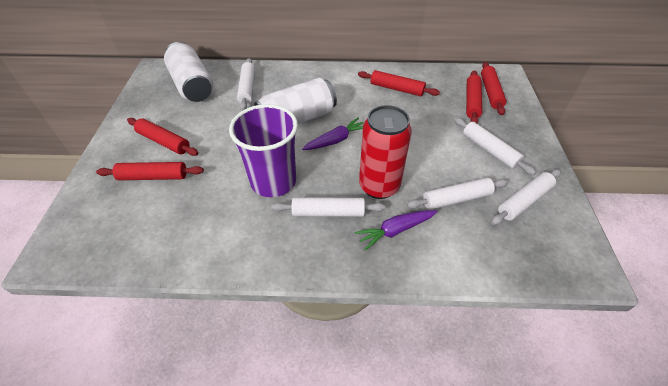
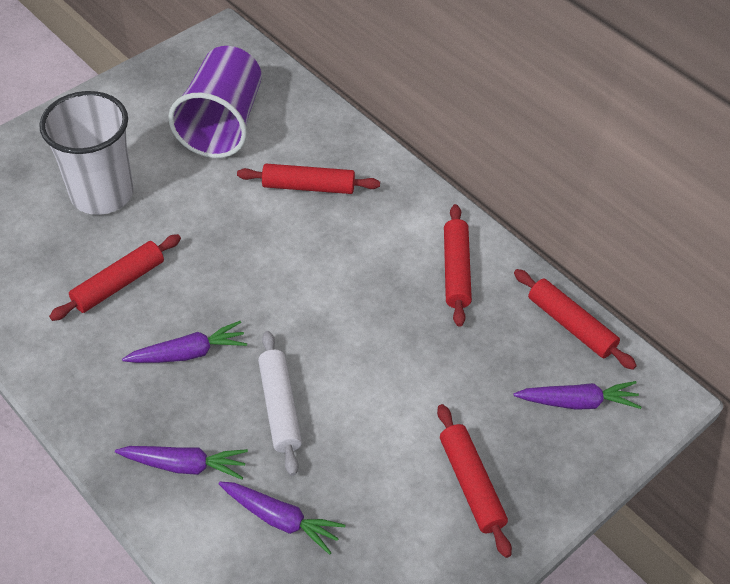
purple carrot: 2 -> 4
red can: 1 -> 0
white can: 2 -> 0
white cup: 0 -> 1
white rolling pin: 5 -> 1

